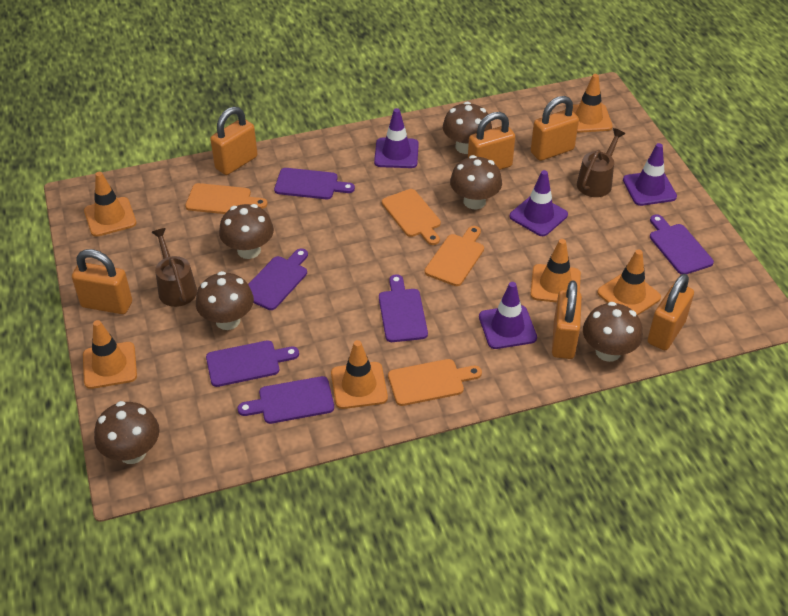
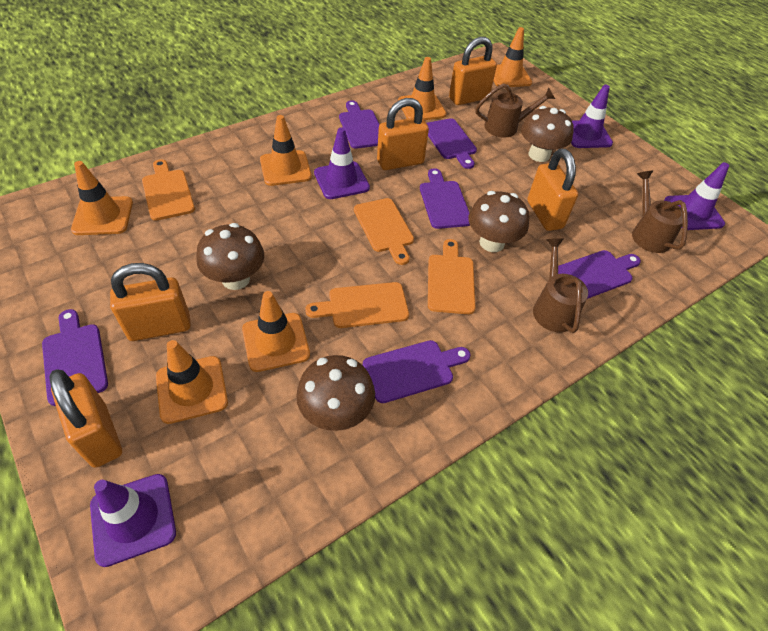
brown mushroom: 6 -> 4
brown watering can: 2 -> 3
orange padlock: 6 -> 5

